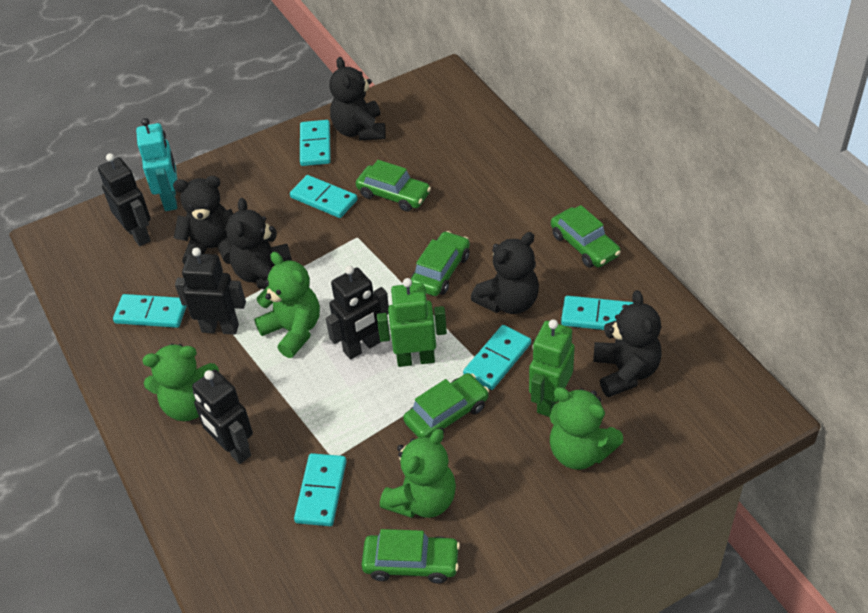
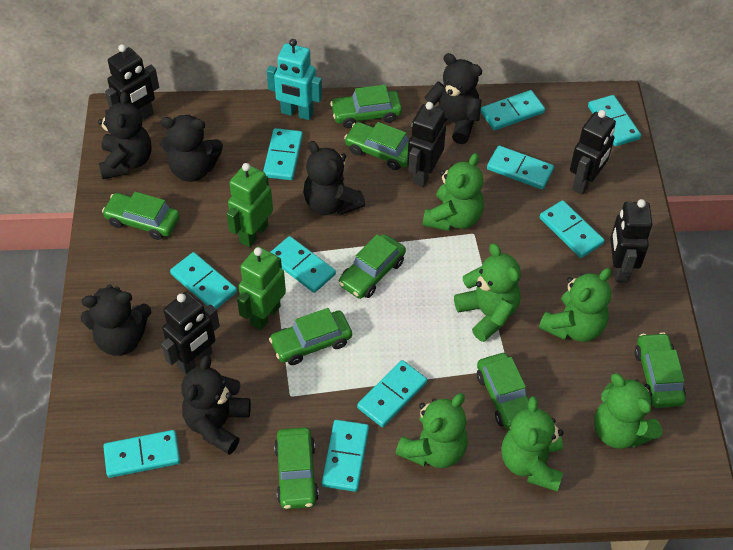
black robot: 4 -> 5
black teddy bear: 5 -> 6
green car: 5 -> 8
green teddy bear: 4 -> 6
turquoise domino: 6 -> 10

